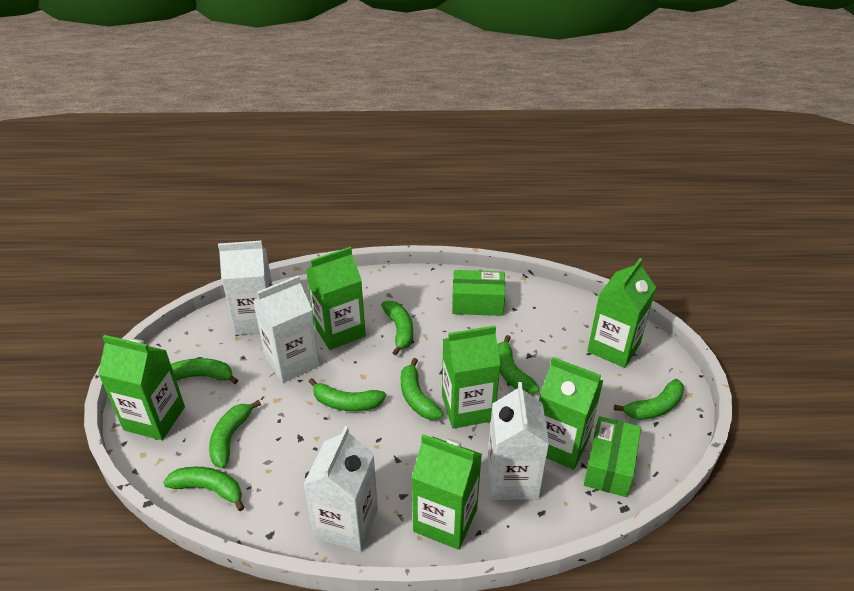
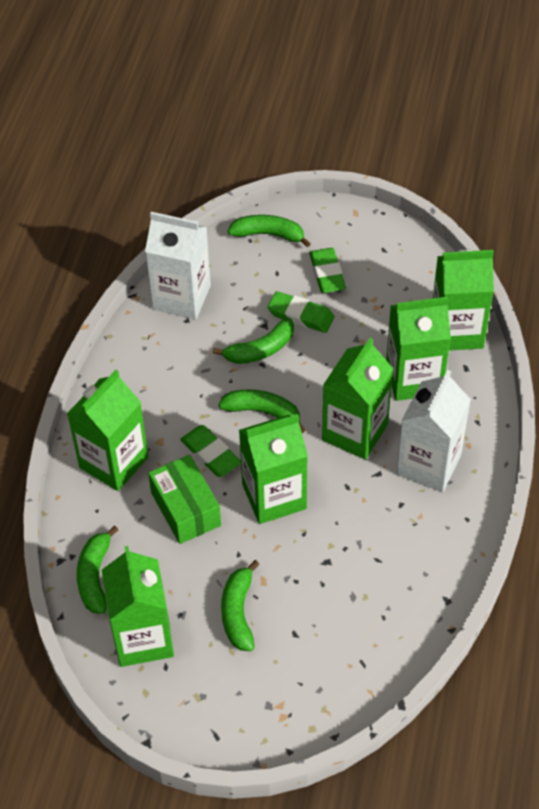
green banana: 8 -> 5
green box: 2 -> 1
green eraser: 0 -> 3
white carton: 4 -> 2

